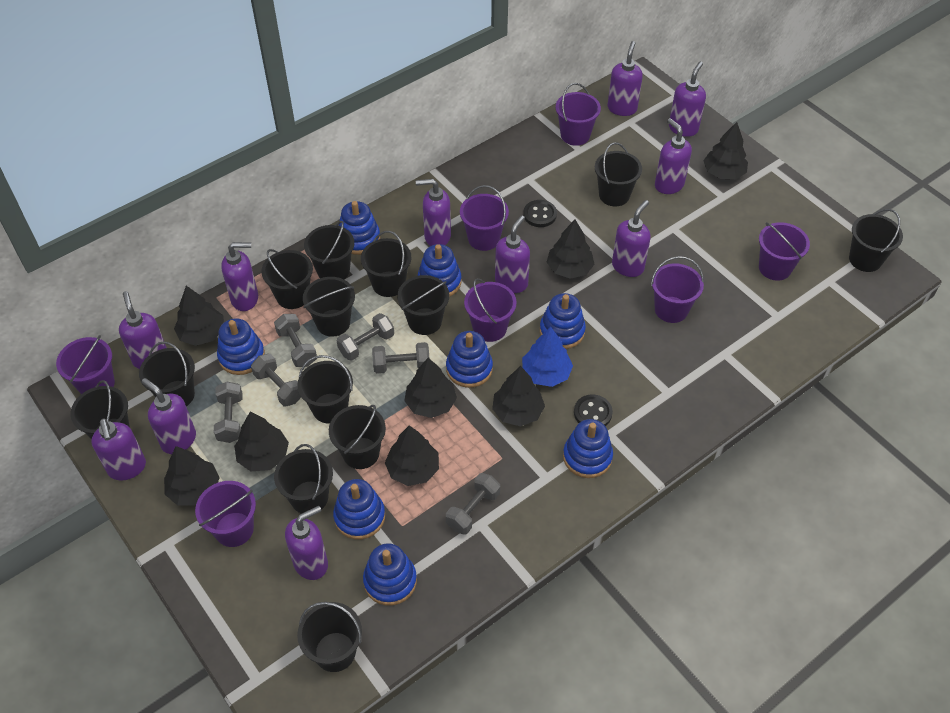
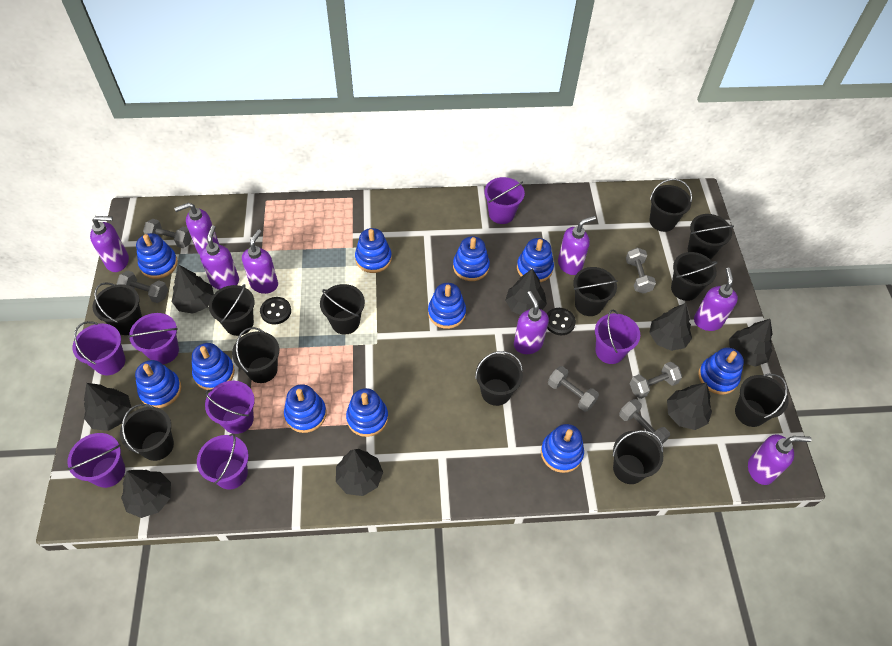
black bucket: 13 -> 12
blue stacking toy: 8 -> 11
blue tree: 1 -> 0
purple soap dispenser: 11 -> 8

